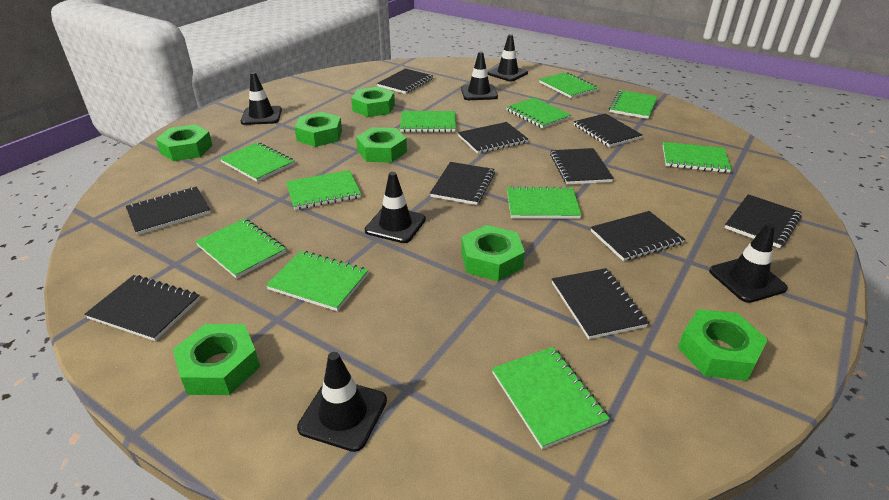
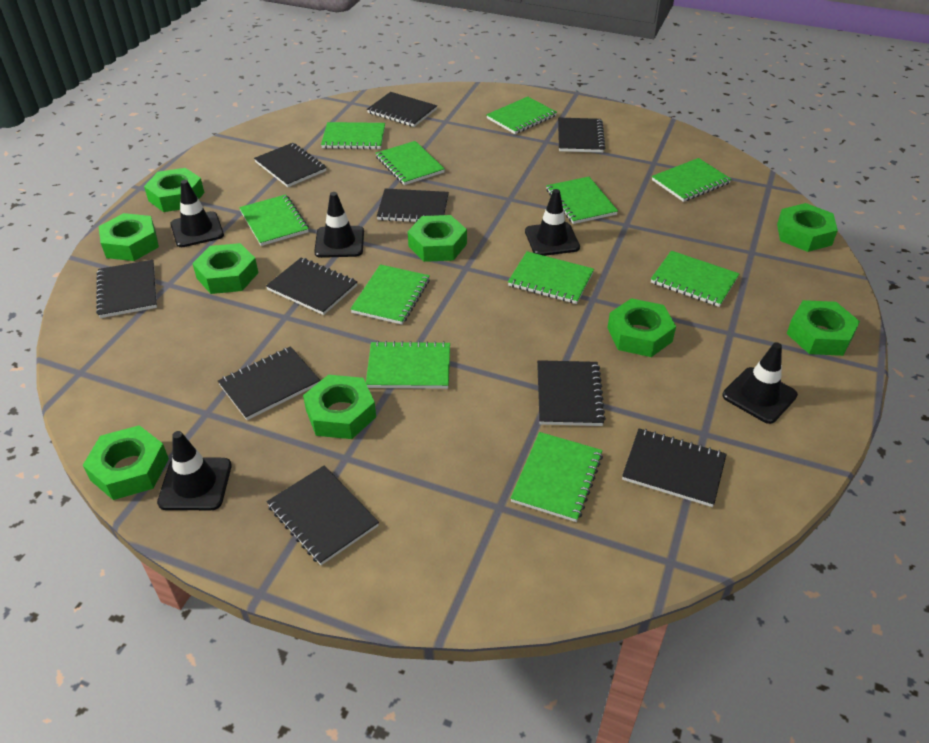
black traffic cone: 6 -> 5
green nut: 7 -> 9

